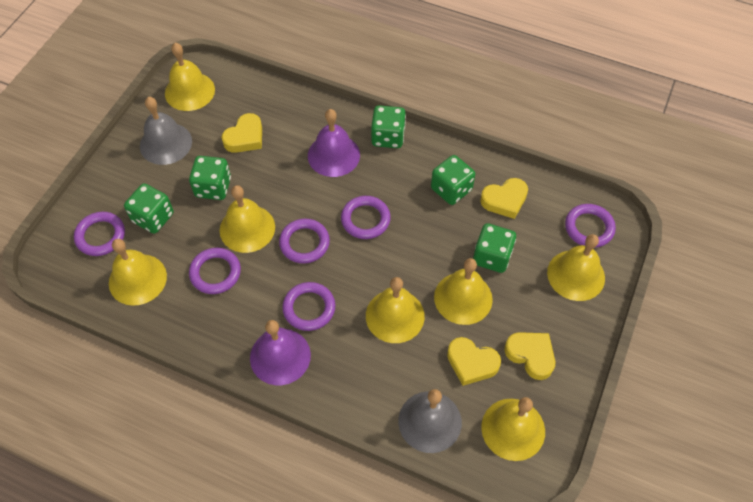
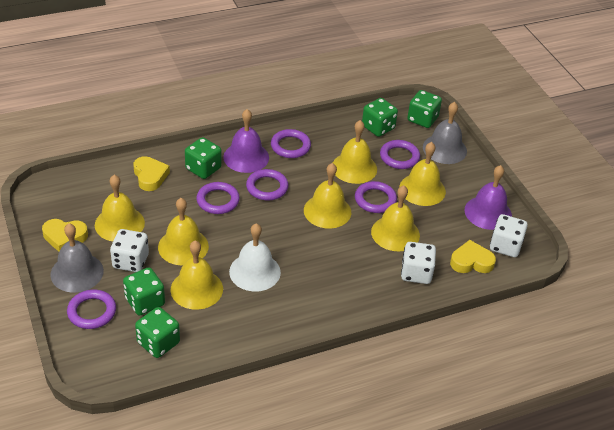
white bell: 0 -> 1
white dice: 0 -> 3
yellow heart: 4 -> 3

